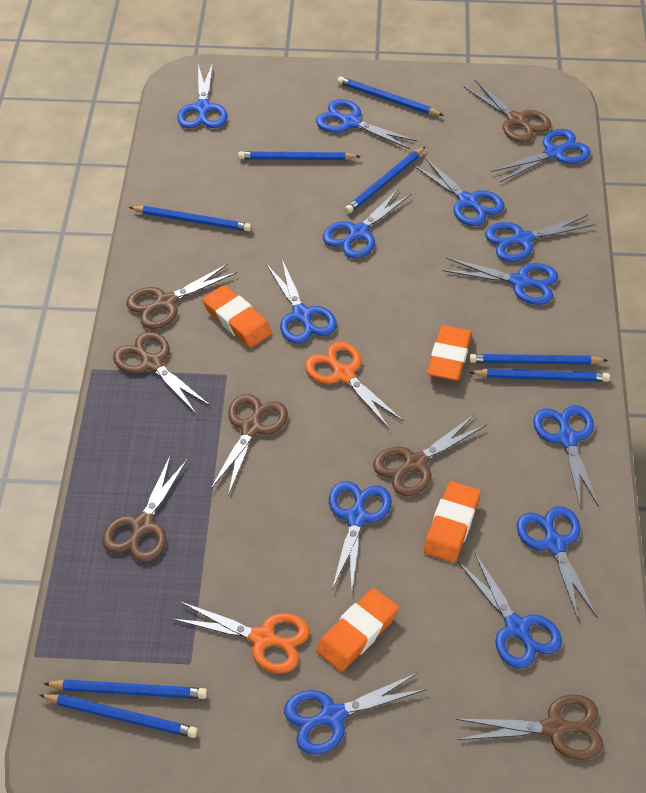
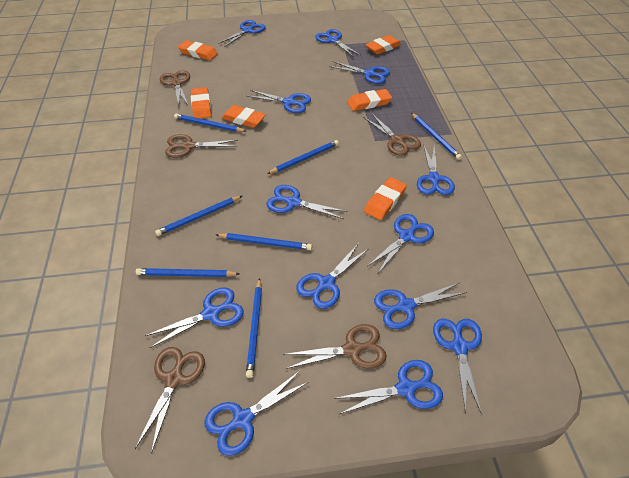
blue pencil: 8 -> 7
brown scissors: 7 -> 5
orange eraser: 4 -> 6
orange scissors: 2 -> 0

